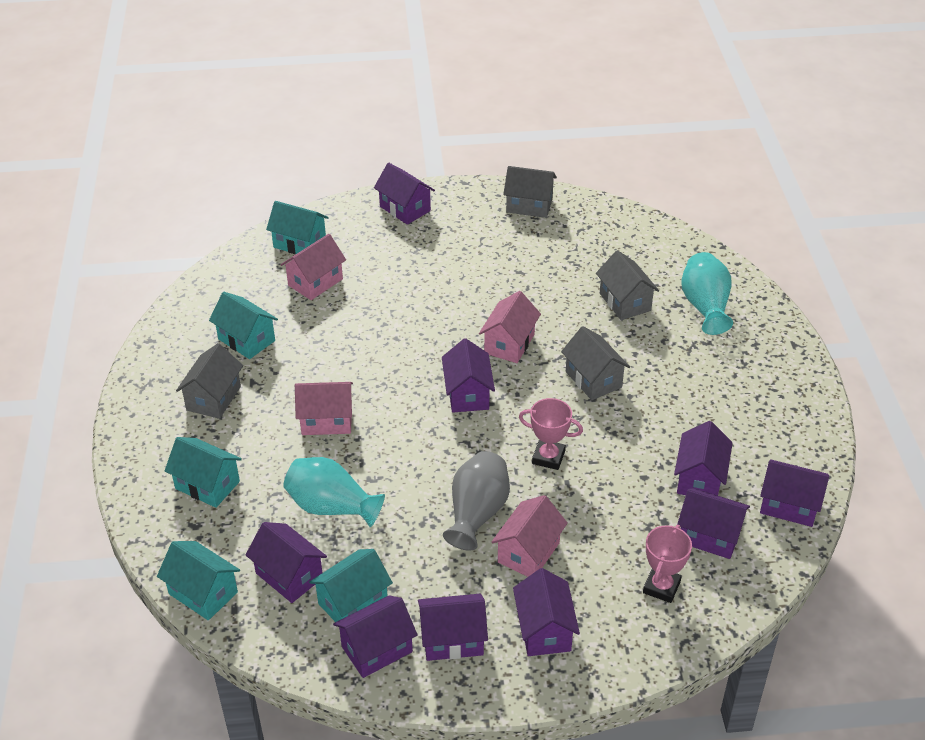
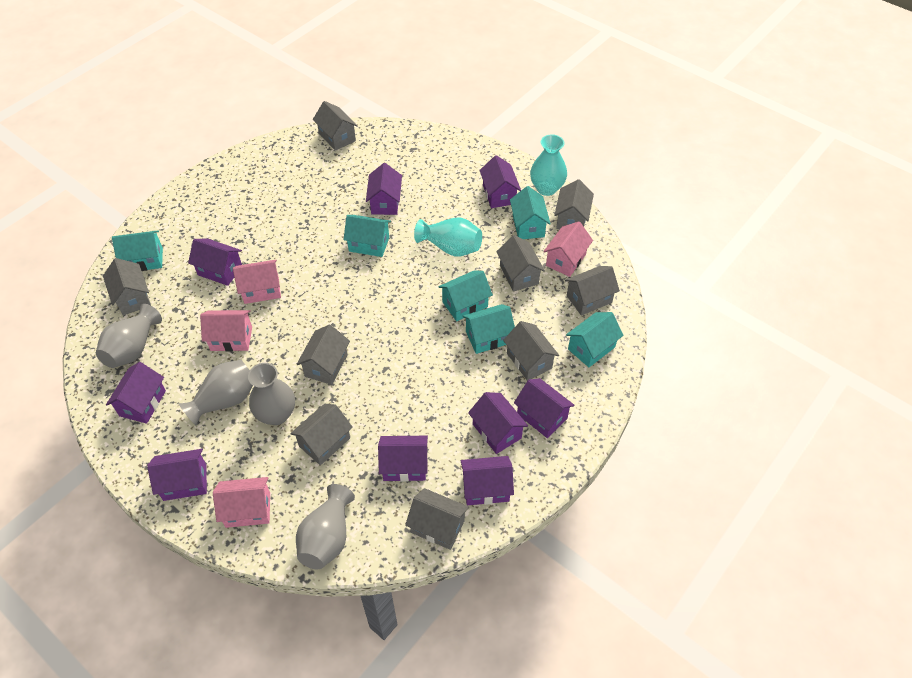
grey house: 4 -> 9
grey vase: 1 -> 4
pink trophy: 2 -> 0
turquoise house: 5 -> 6

